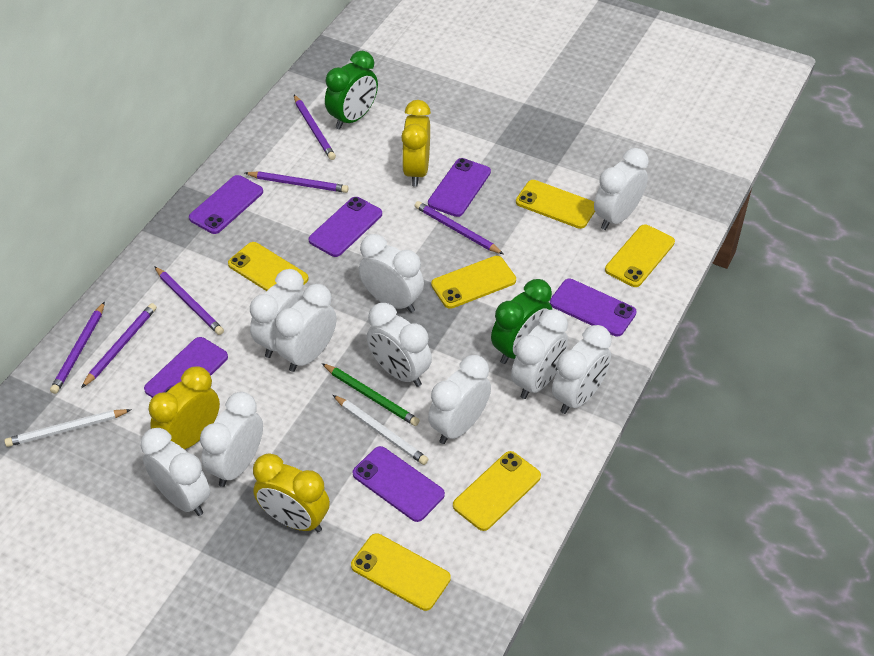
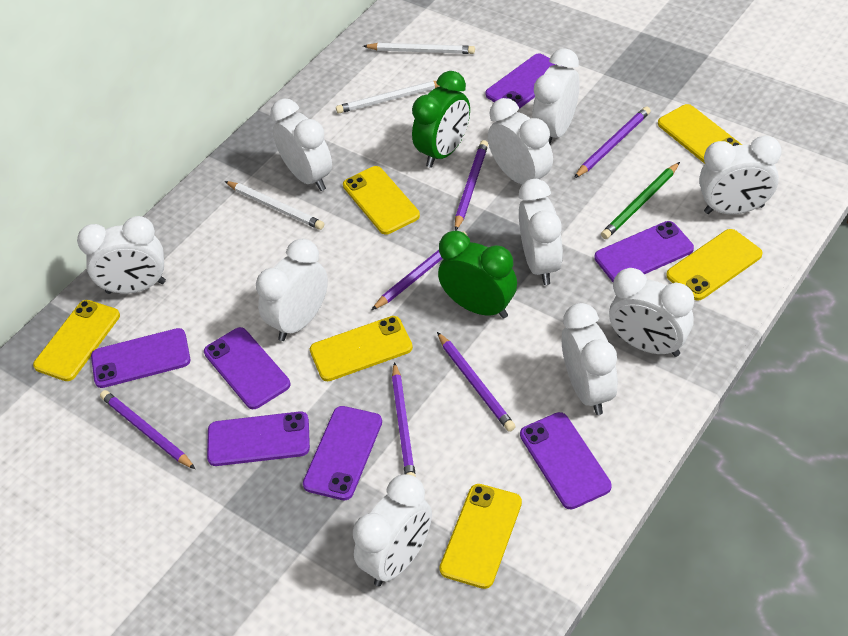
purple phone: 6 -> 7
white pencil: 2 -> 3
yellow clock: 3 -> 0

